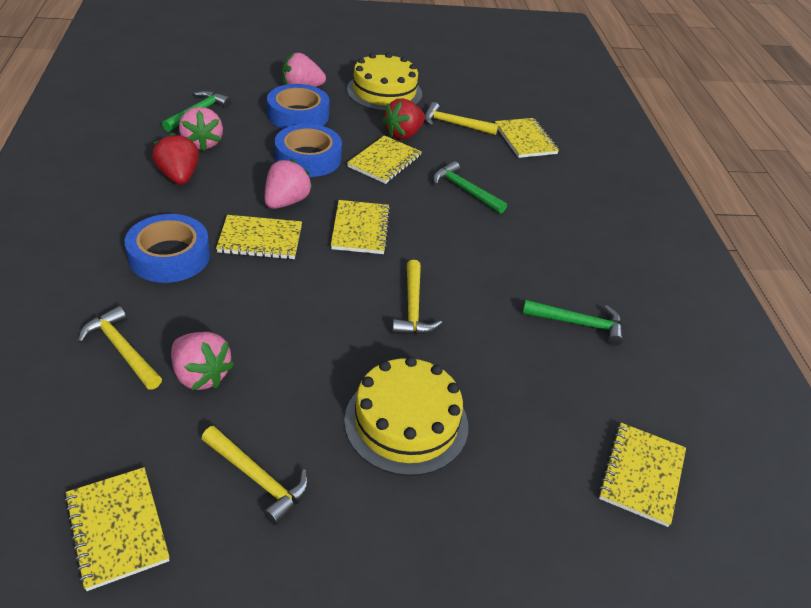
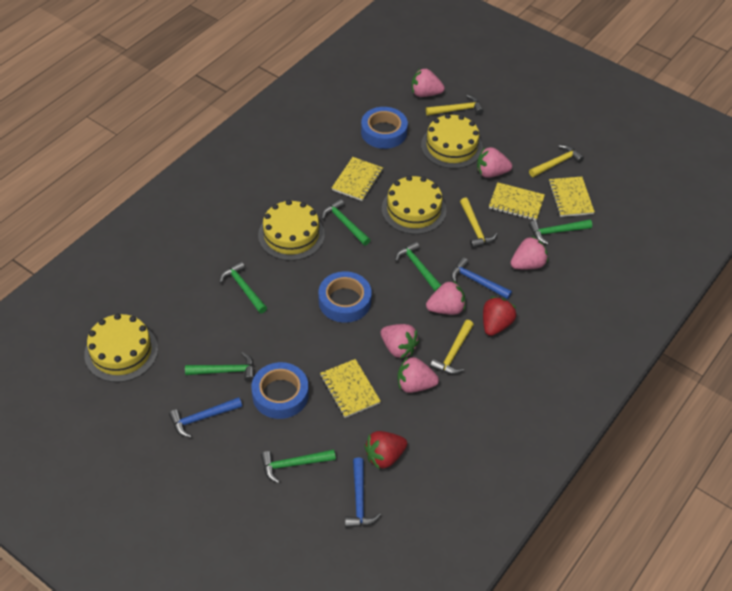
blue hammer: 0 -> 3
green hammer: 3 -> 6
pink strawberry: 4 -> 6
yellow cake: 2 -> 4
yellow notebook: 6 -> 4

